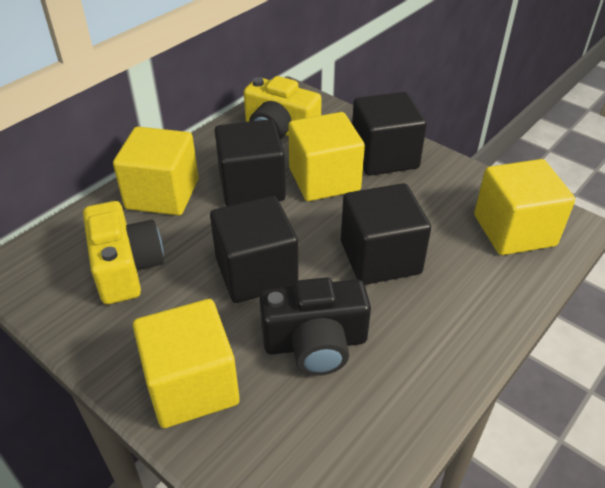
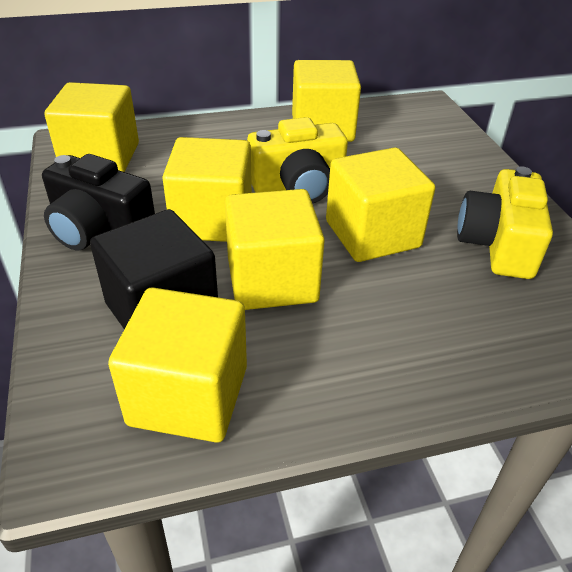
black cube: 4 -> 1
yellow cube: 4 -> 6

